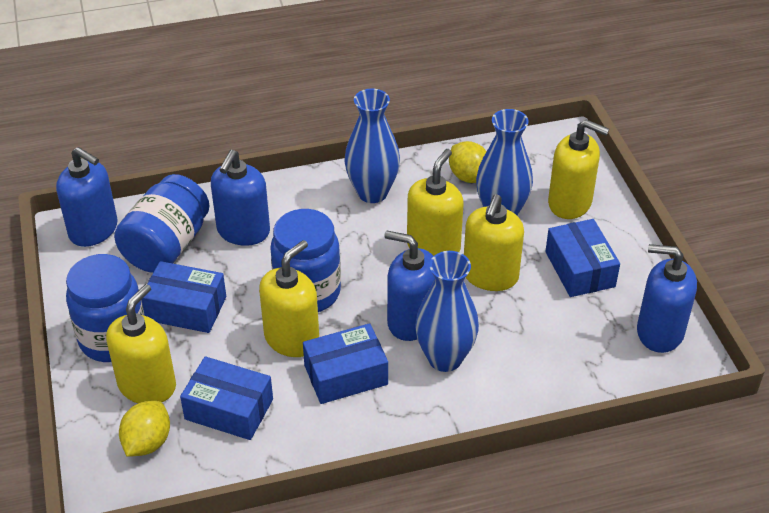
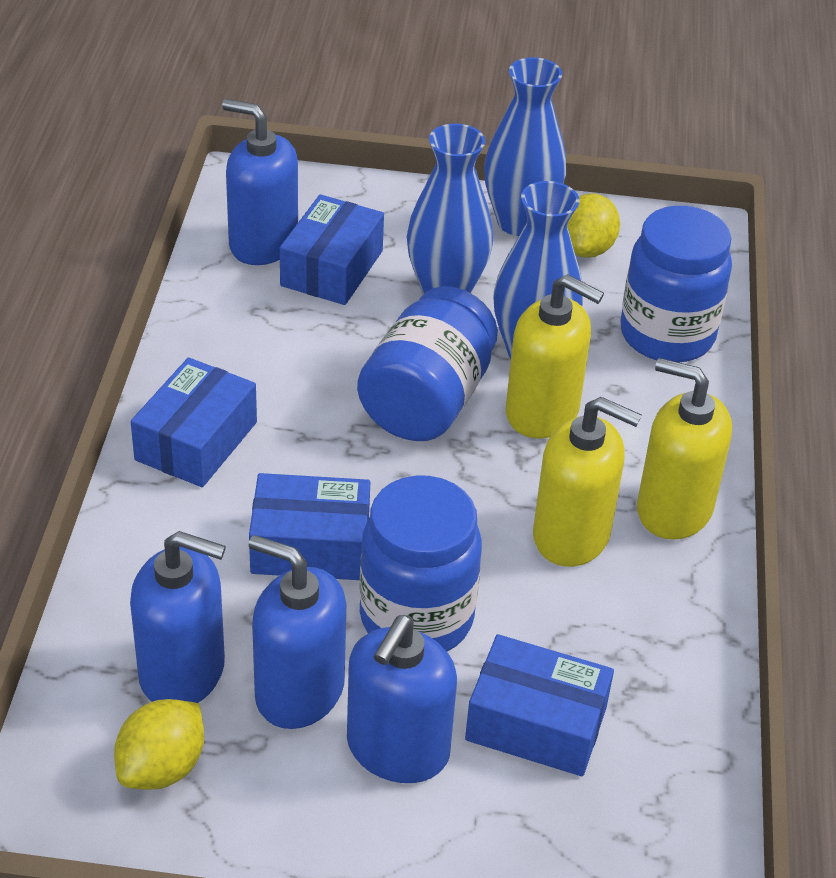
yellow soap dispenser: 5 -> 3

